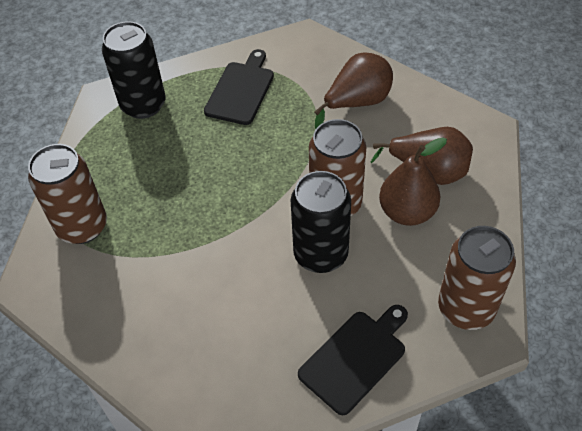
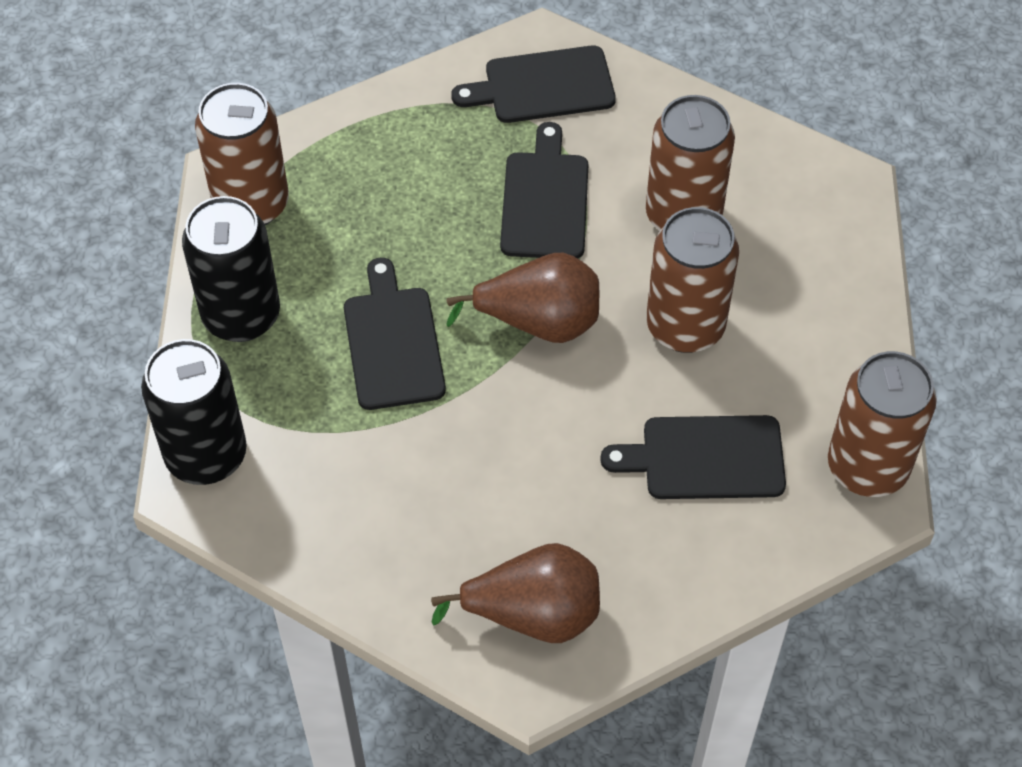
black cutting board: 2 -> 4
brown can: 3 -> 4
brown pear: 3 -> 2

